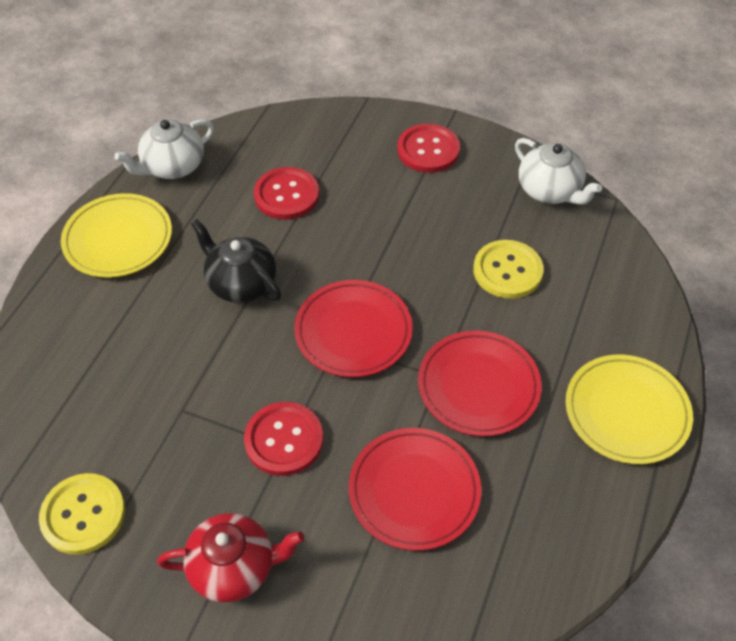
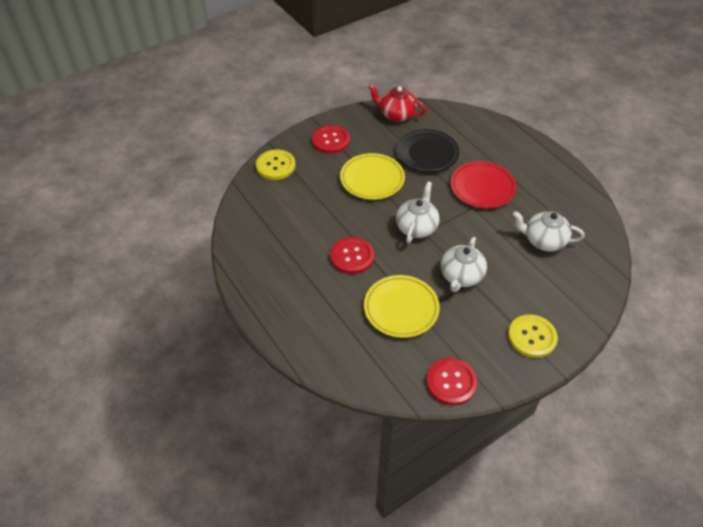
black plate: 0 -> 1
black teapot: 1 -> 0
red plate: 3 -> 1
white teapot: 2 -> 3

